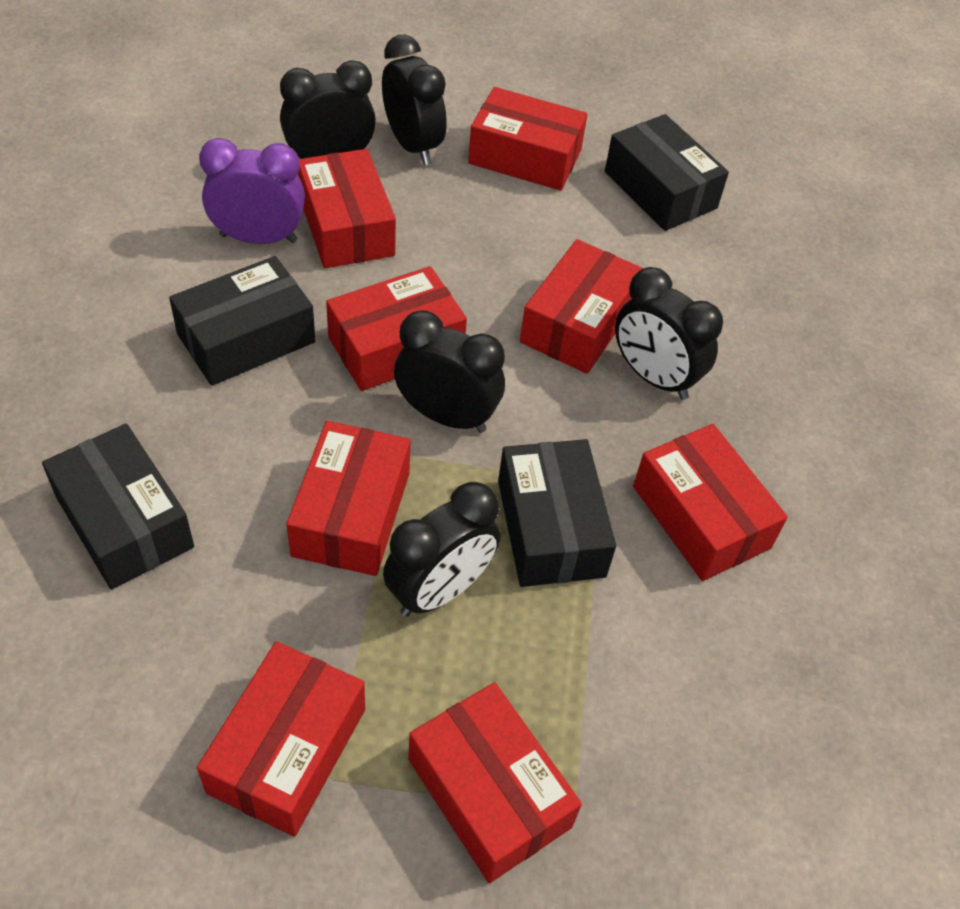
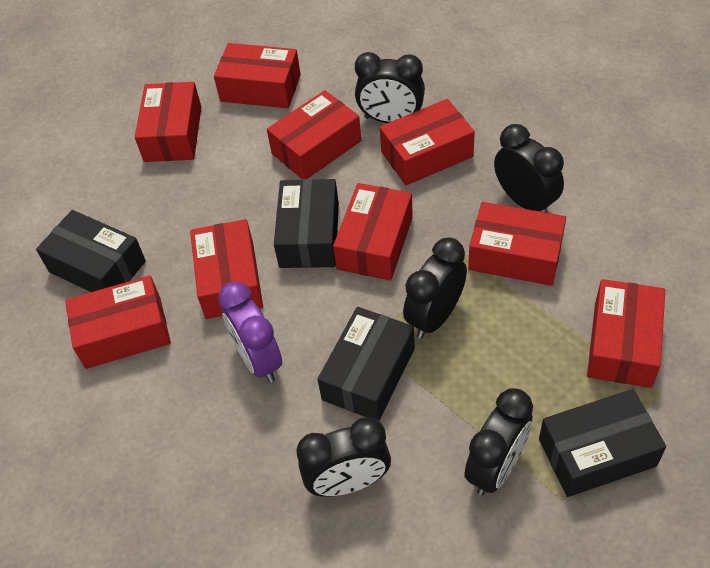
red box: 8 -> 9

